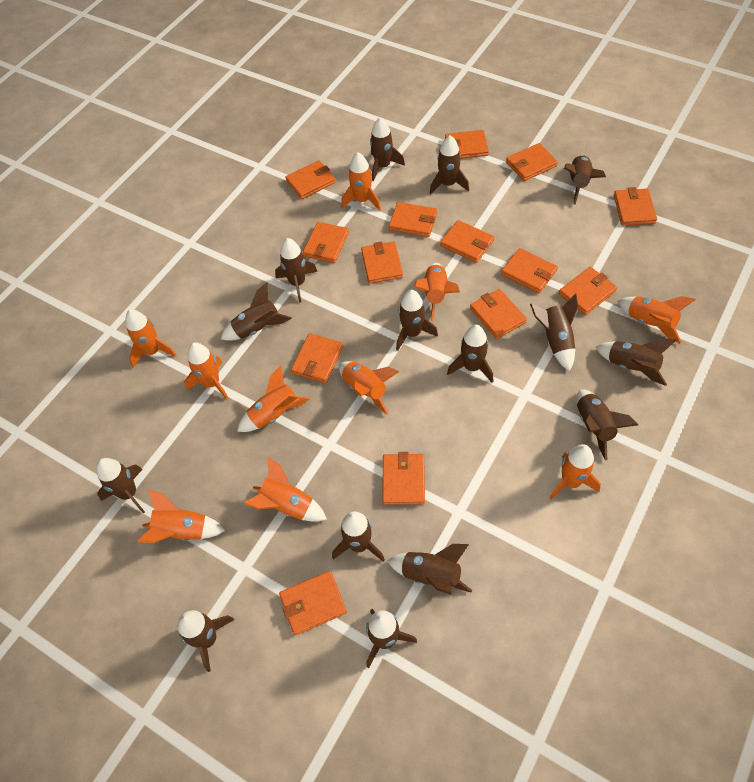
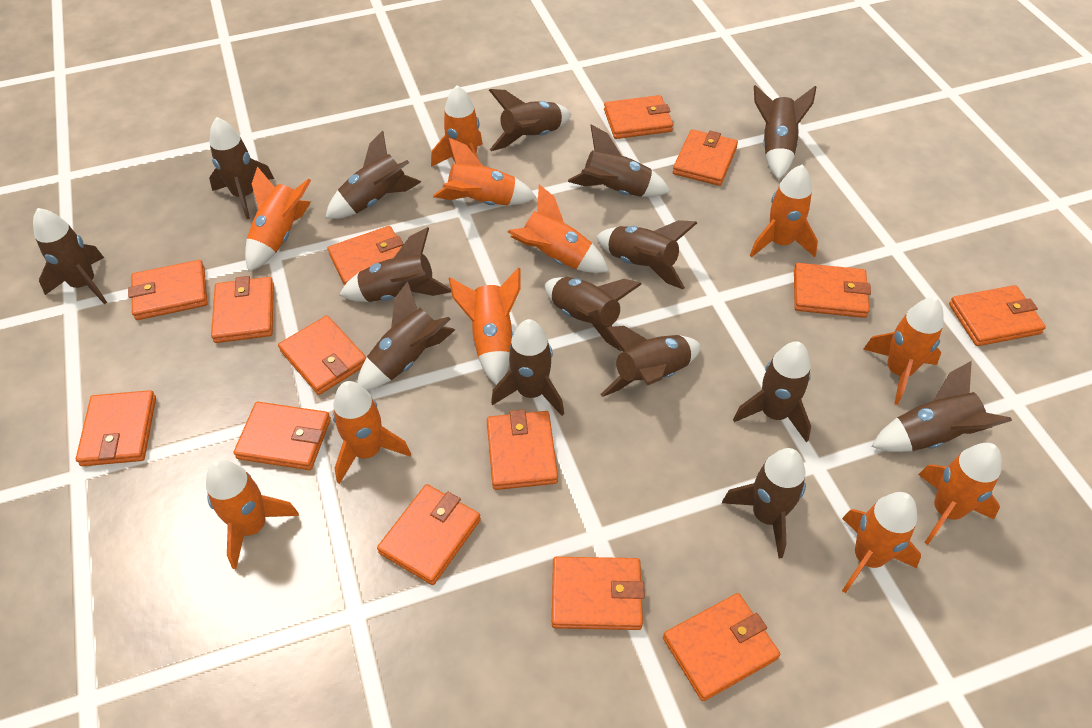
orange rocket: 10 -> 11

